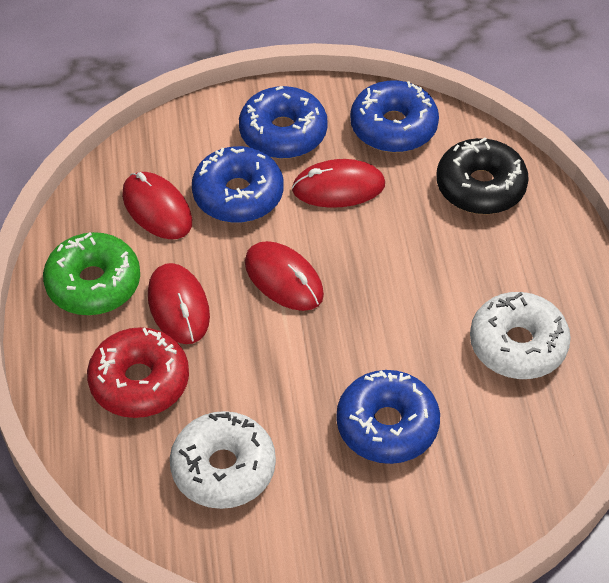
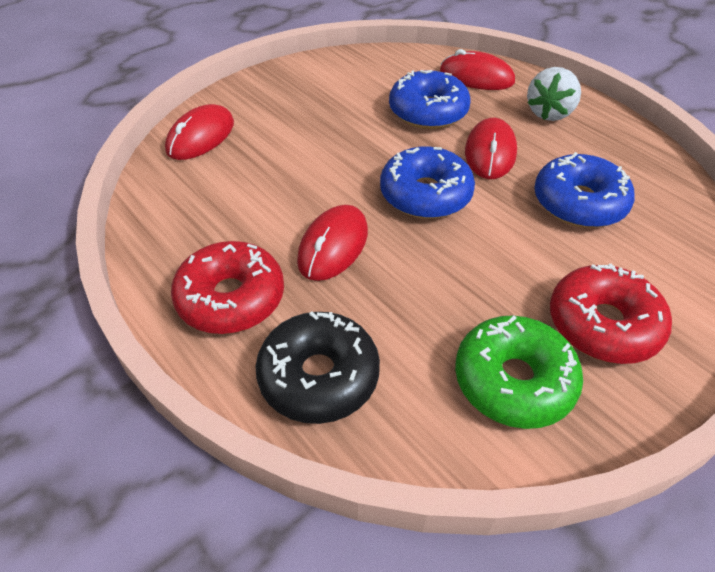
blue donut: 4 -> 3
red donut: 1 -> 2
white donut: 2 -> 0
white strawberry: 0 -> 1

